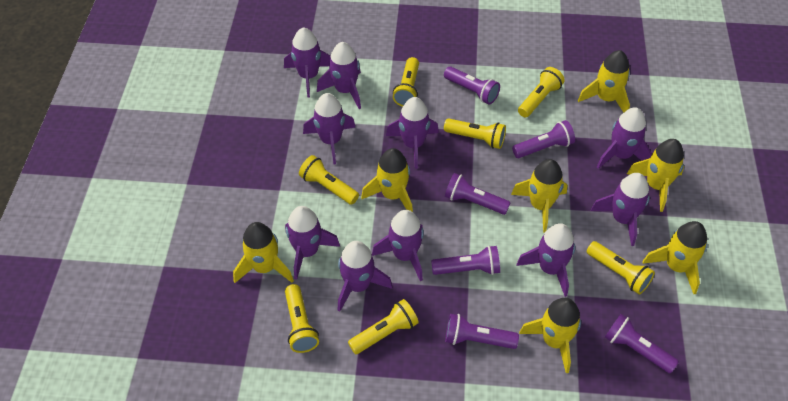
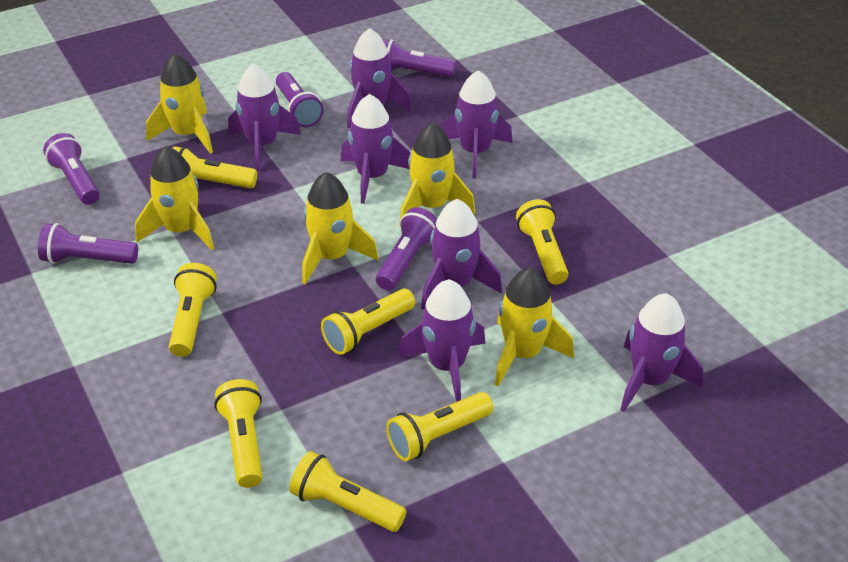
purple flashlight: 6 -> 5
purple rocket: 10 -> 7
yellow rocket: 7 -> 5

